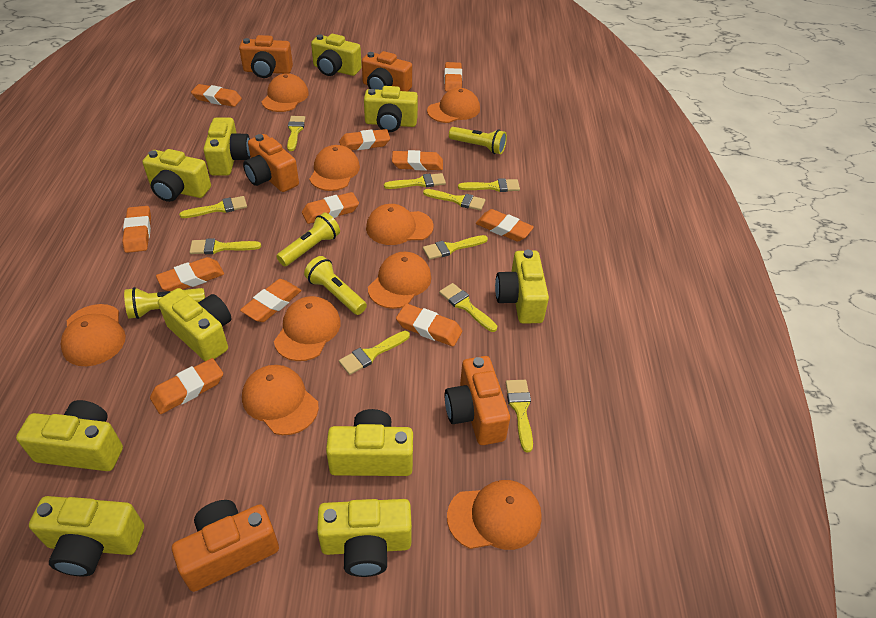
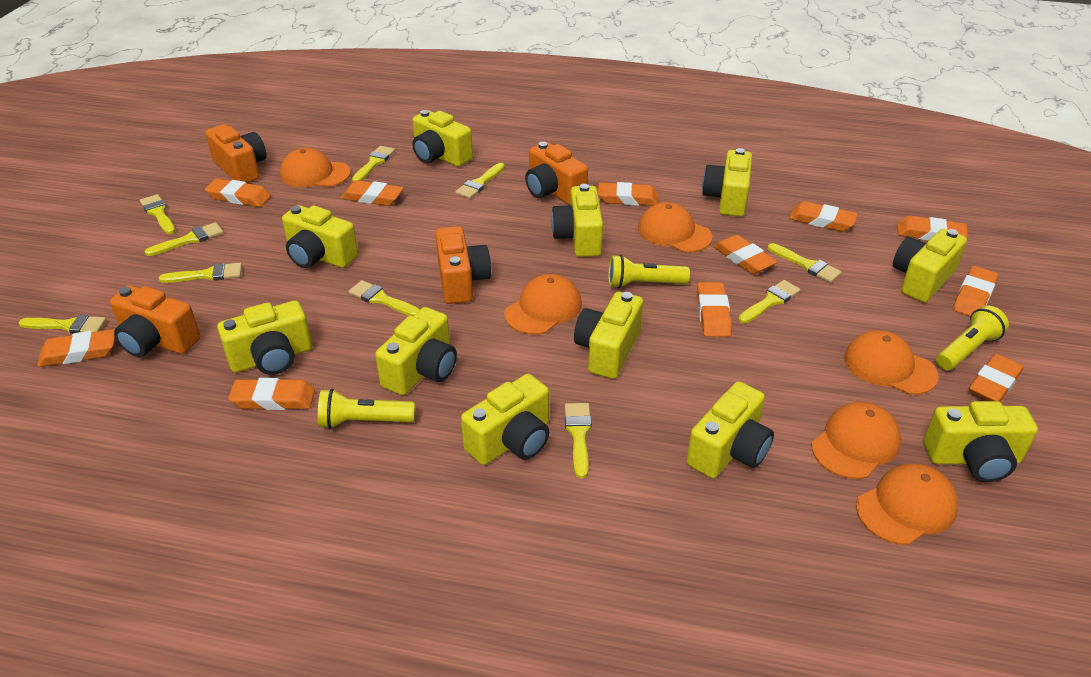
orange camera: 5 -> 4
orange cap: 9 -> 6
yellow camera: 10 -> 11
yellow flashlight: 4 -> 3

